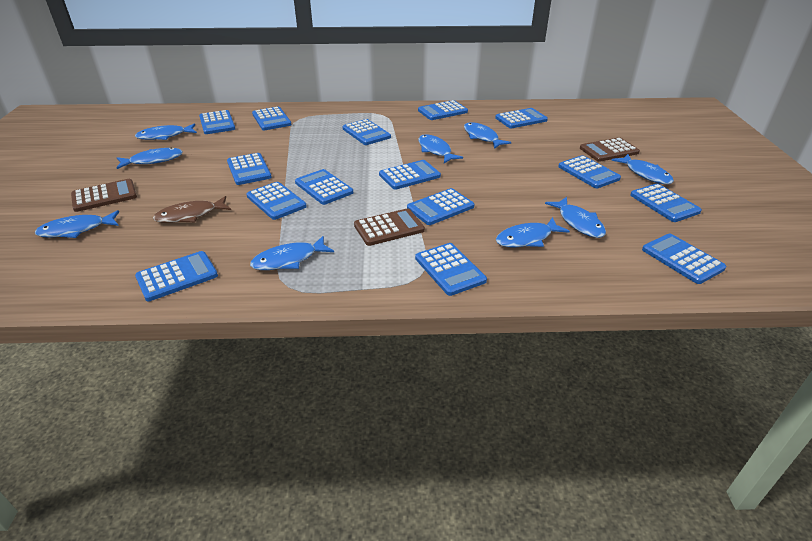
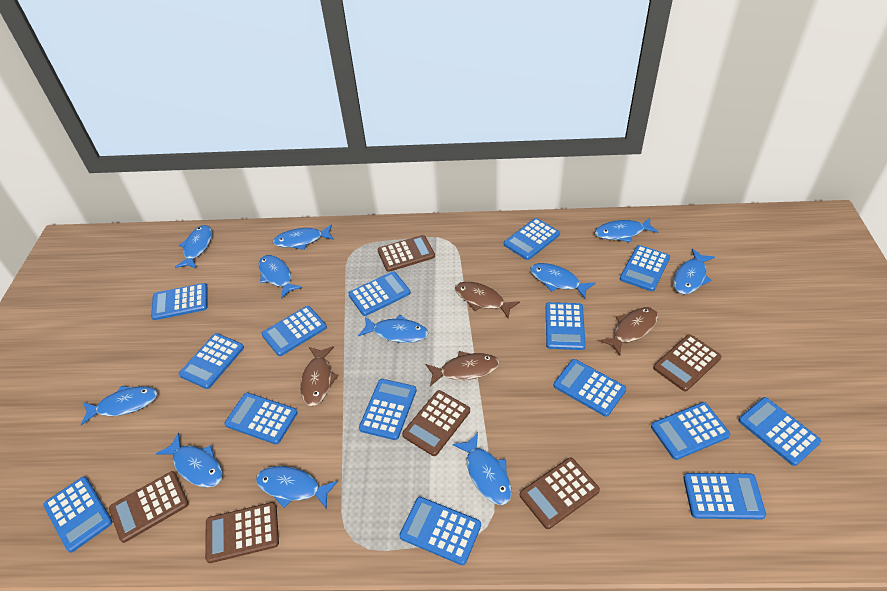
blue fish: 9 -> 11
brown calculator: 3 -> 6
brown fish: 1 -> 4

